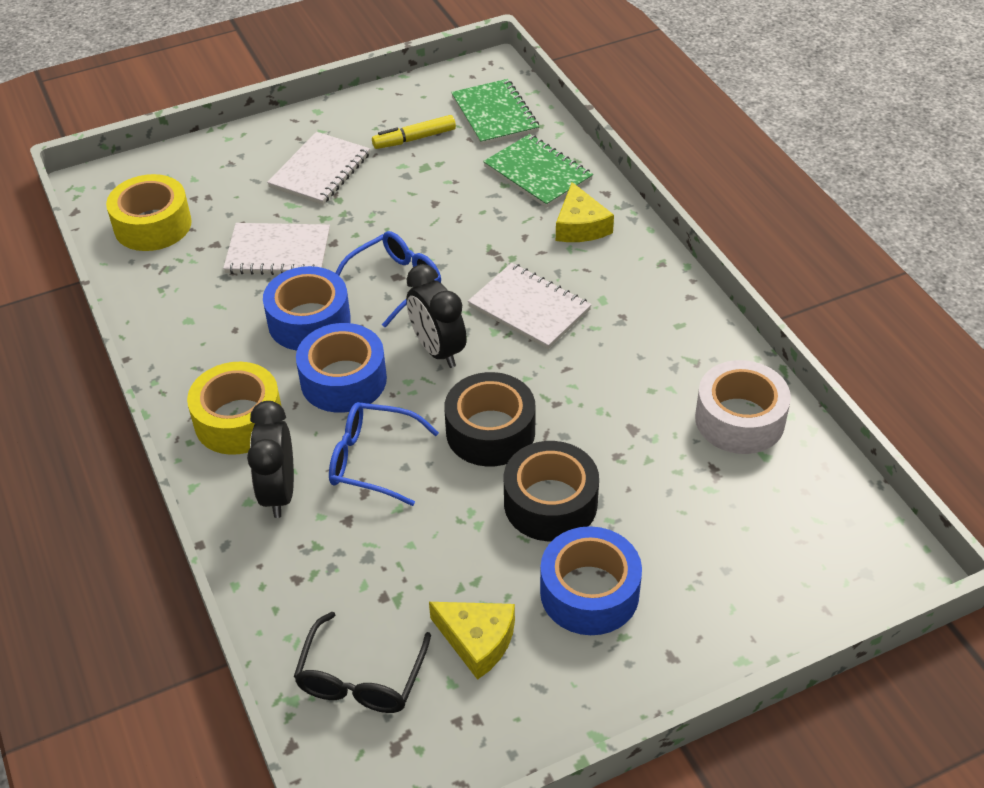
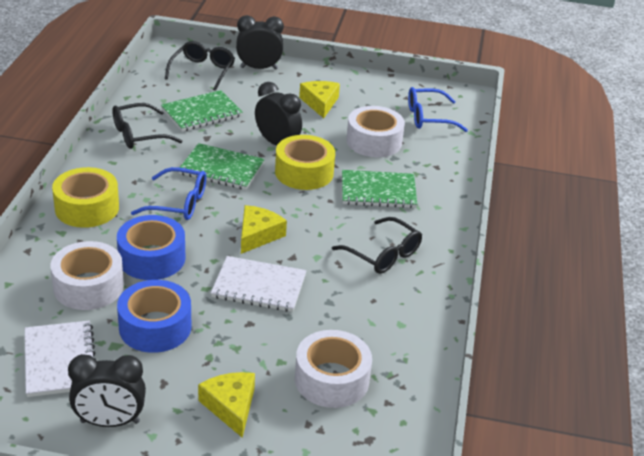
black clock: 2 -> 3
black glasses: 1 -> 3
black tape: 2 -> 0
blue tape: 3 -> 2
green notebook: 2 -> 3
white notebook: 3 -> 2
white tape: 1 -> 3
yellow cheese: 2 -> 3
yellow marker: 1 -> 0

